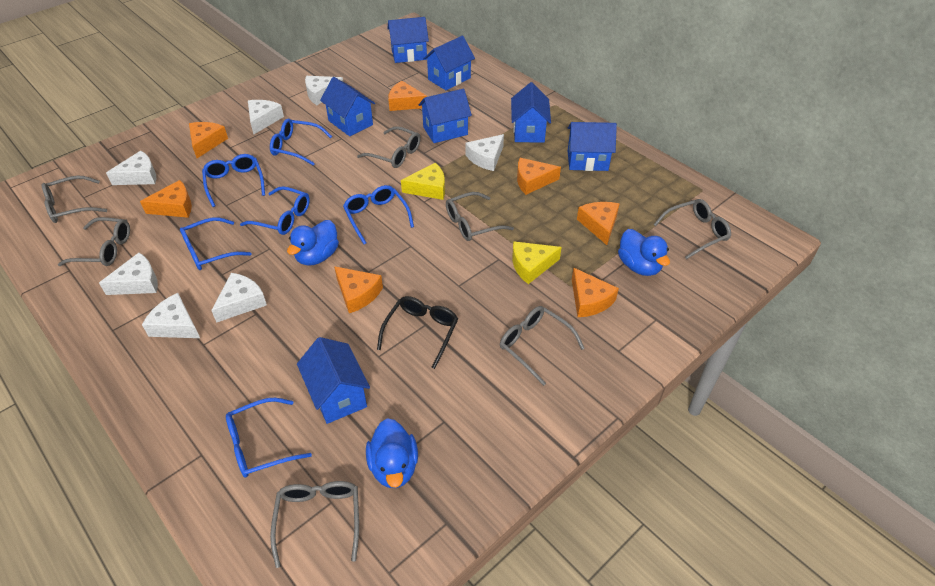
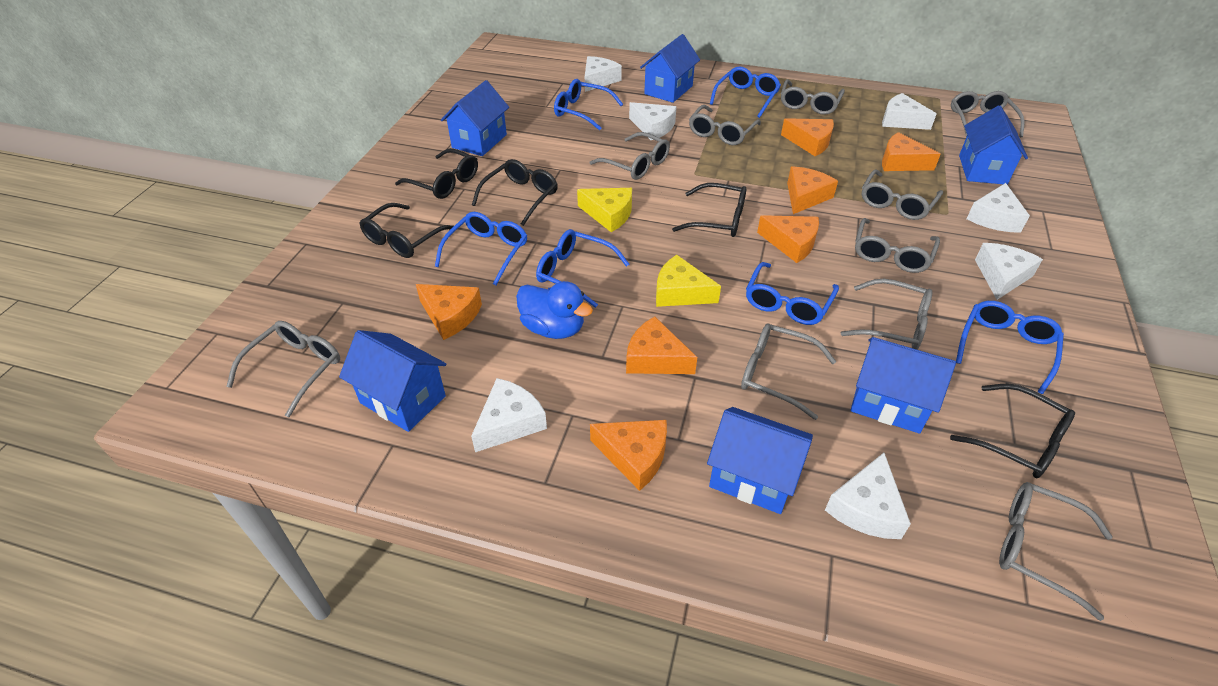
black glasses: 1 -> 5
blue duck: 3 -> 1
blue house: 7 -> 6
grey glasses: 7 -> 10

